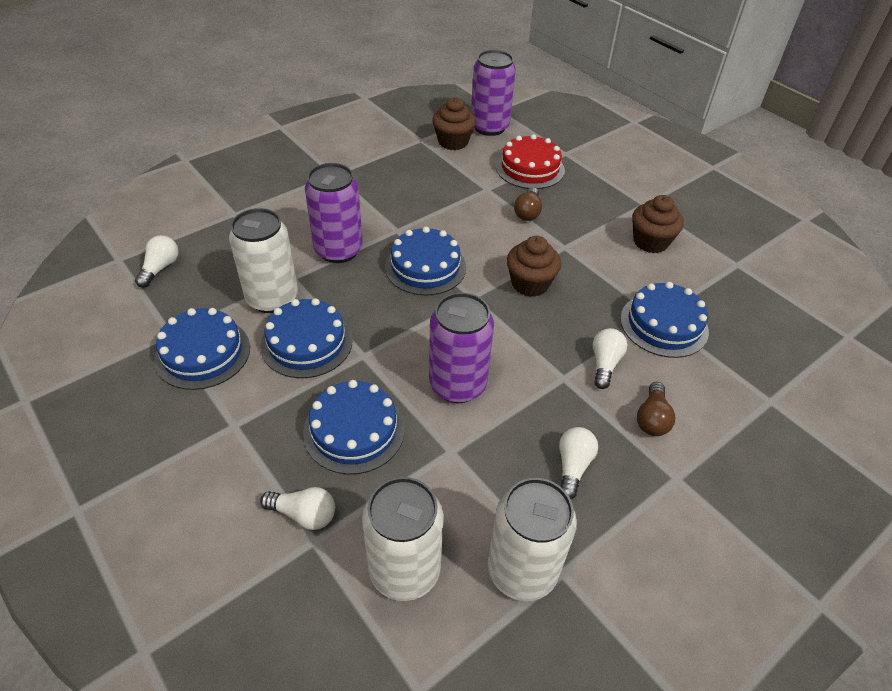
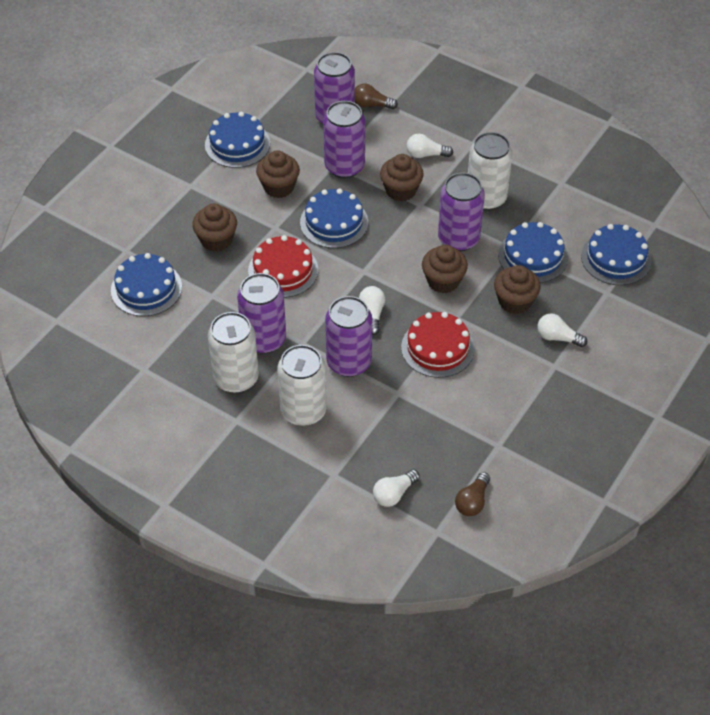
brown cupcake: 3 -> 5
purple can: 3 -> 5
red cake: 1 -> 2

